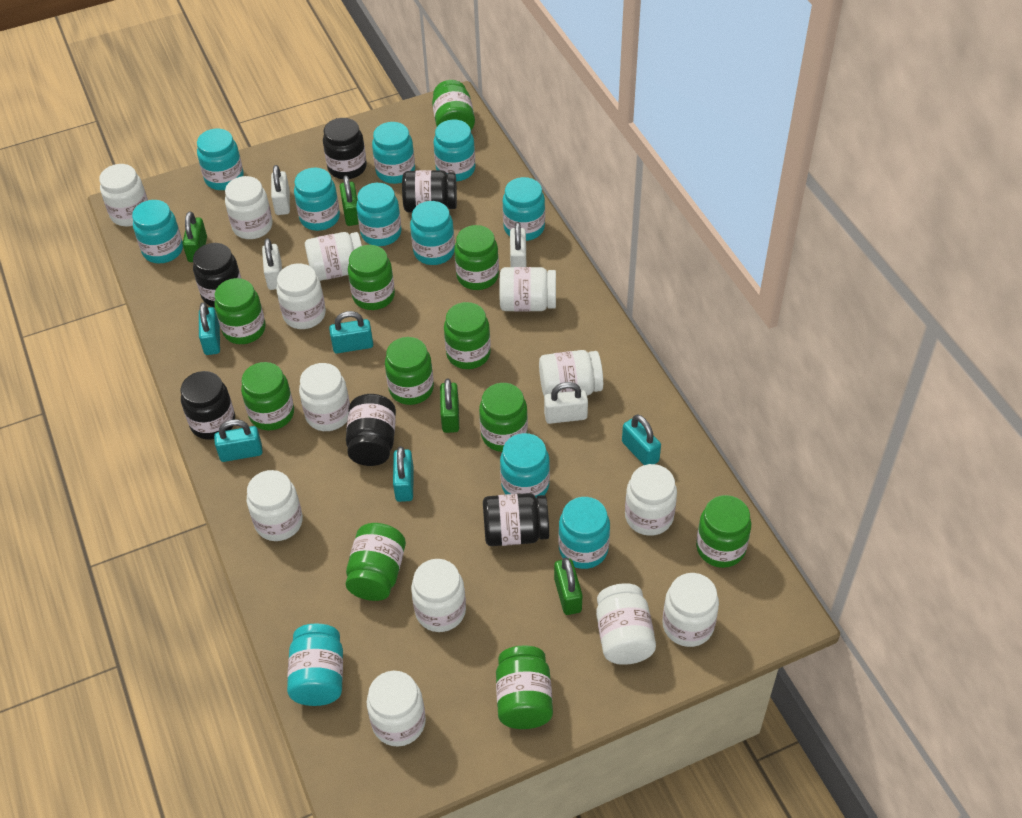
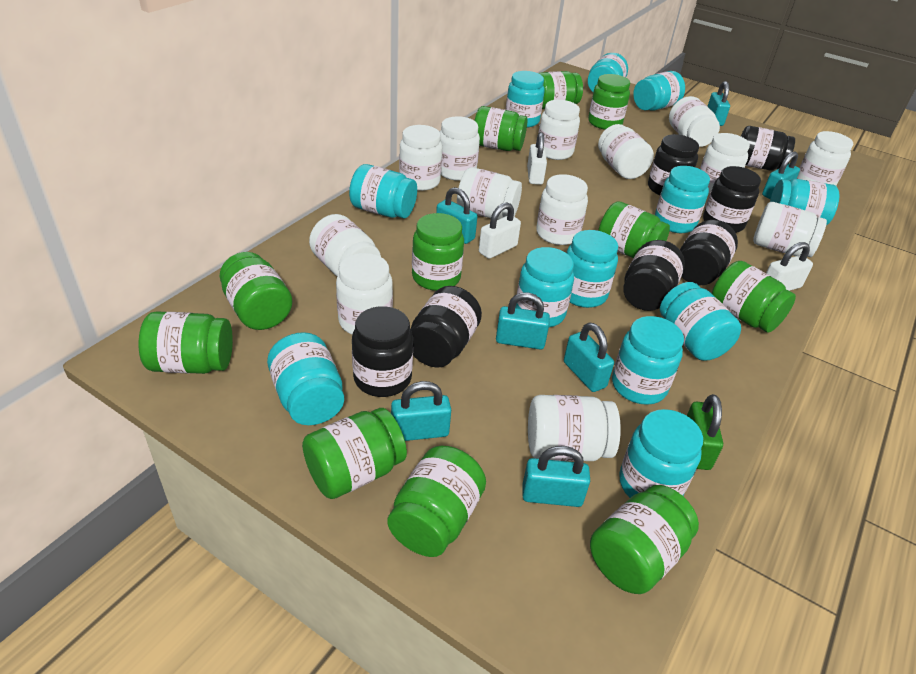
black jar: 6 -> 7
green padlock: 4 -> 1
turquoise jar: 11 -> 12
turquoise padlock: 5 -> 7
white padlock: 4 -> 3

